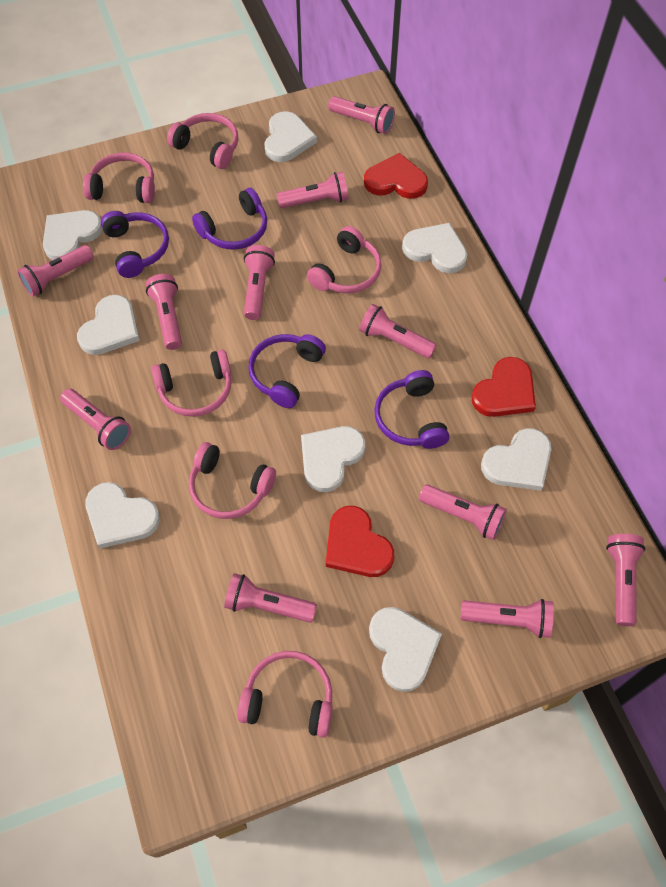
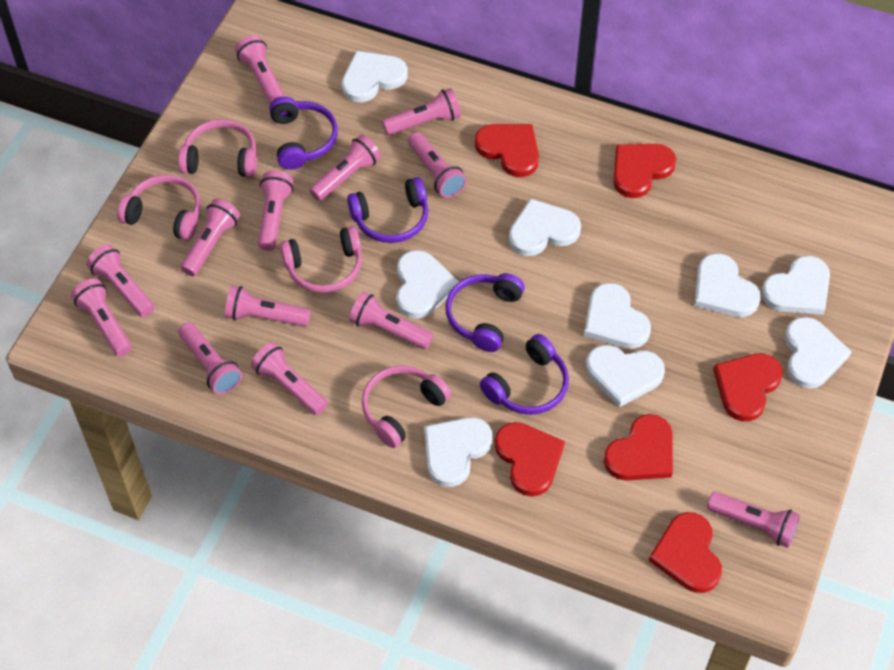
pink flashlight: 11 -> 13
pink headphones: 6 -> 4
red heart: 3 -> 6
white heart: 8 -> 9

